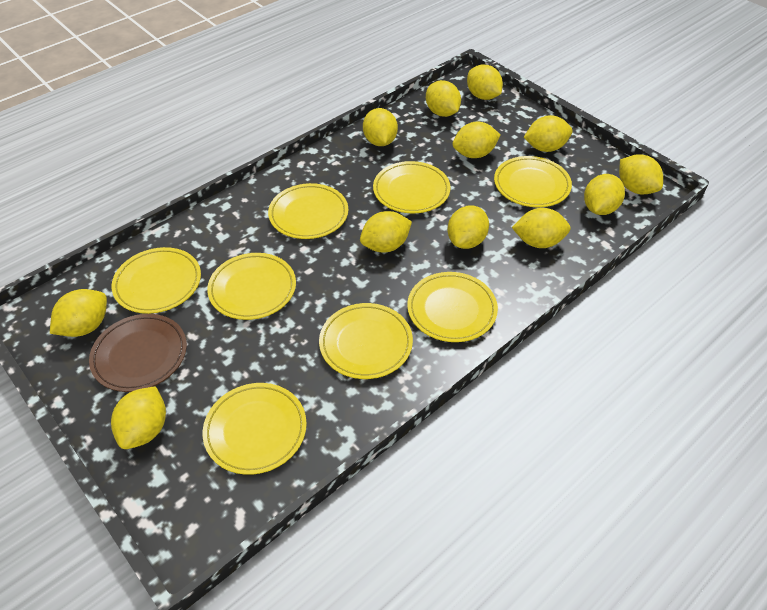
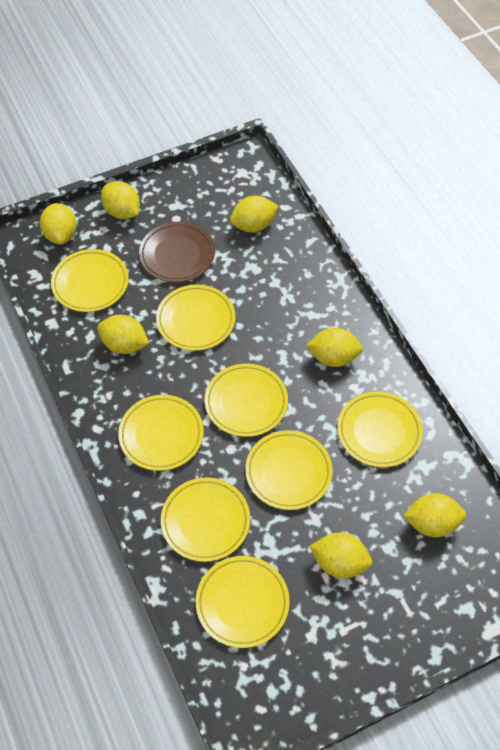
yellow lemon: 12 -> 7

